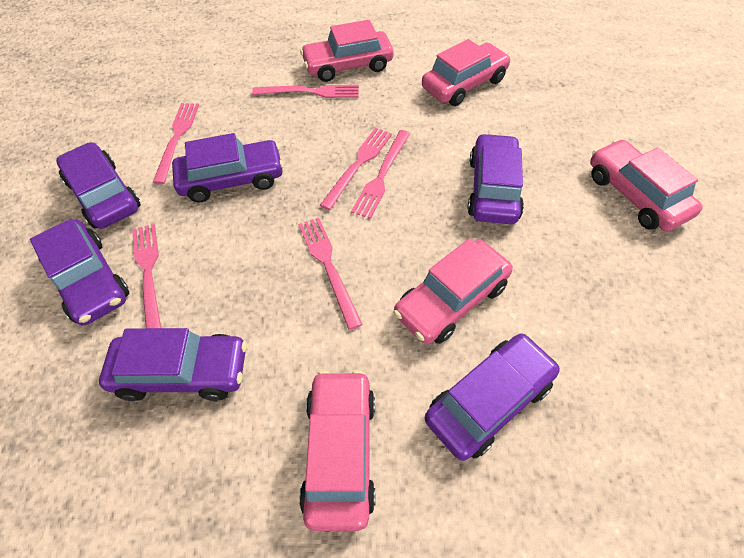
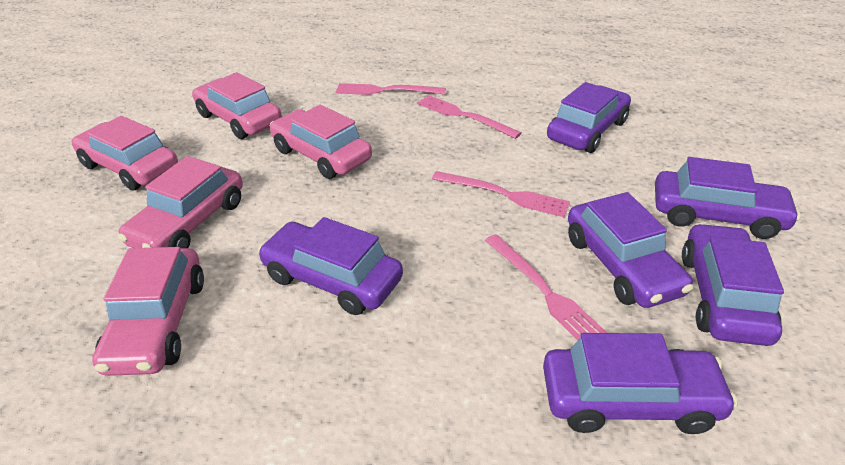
pink fork: 6 -> 4

